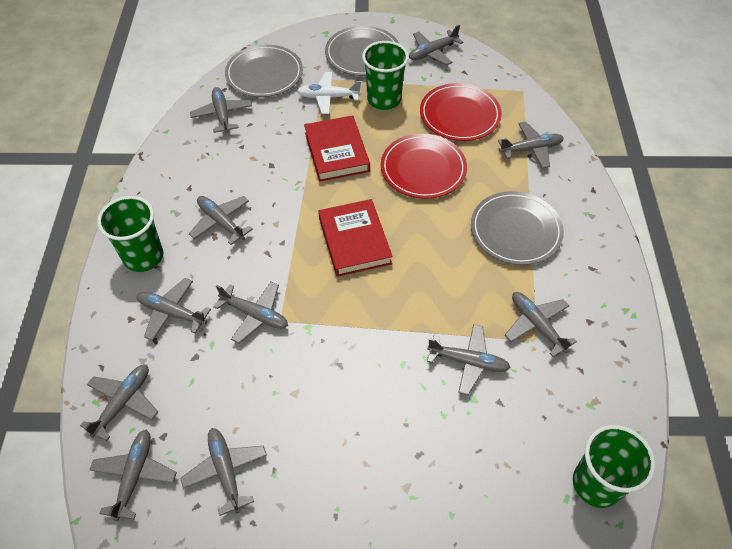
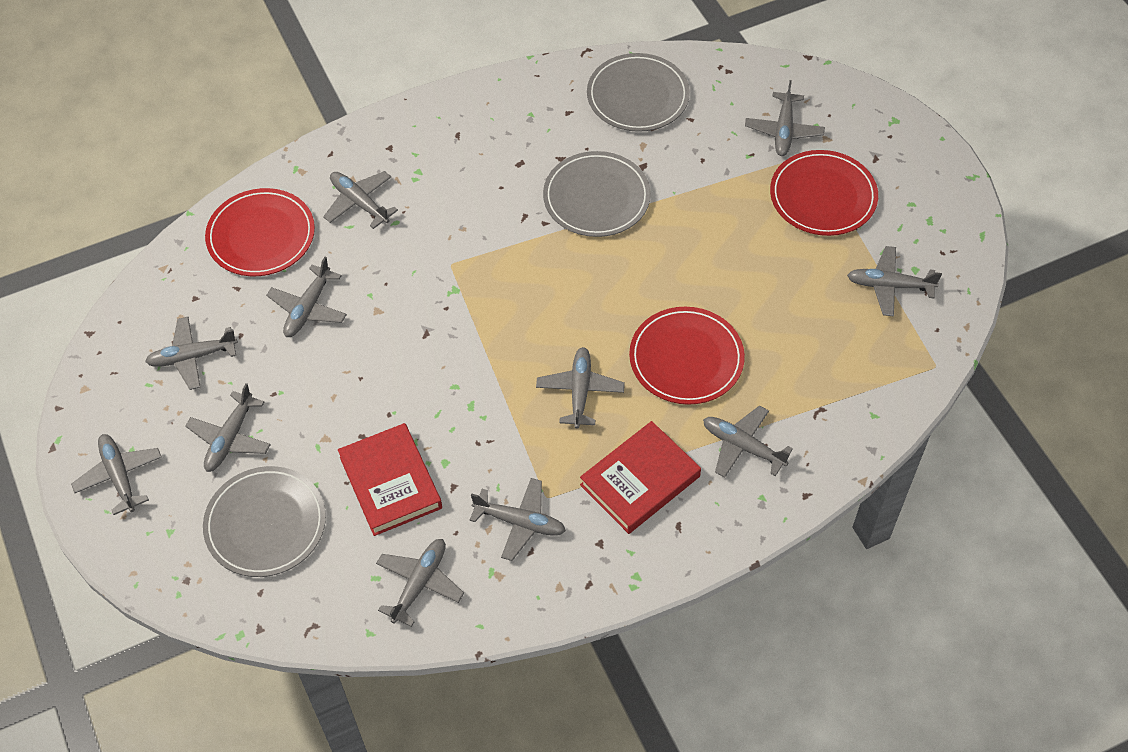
green cup: 3 -> 0
red plate: 2 -> 3
white plane: 1 -> 0

